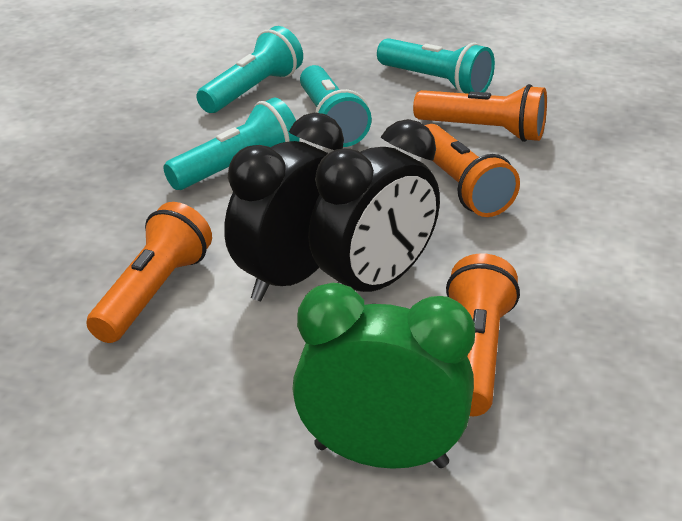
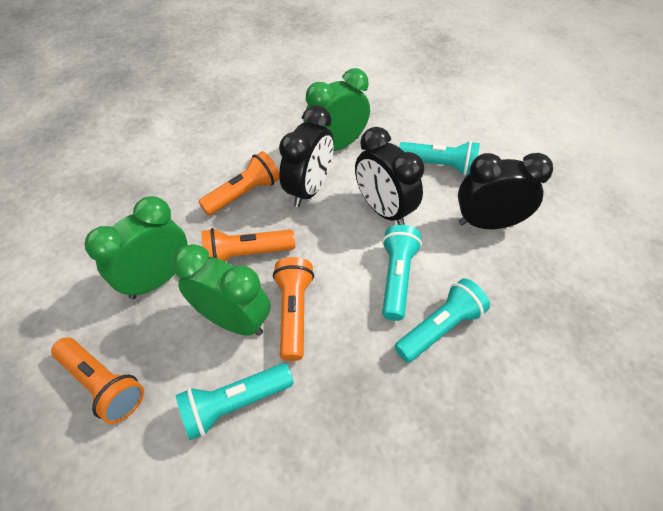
black clock: 2 -> 3
green clock: 1 -> 3

